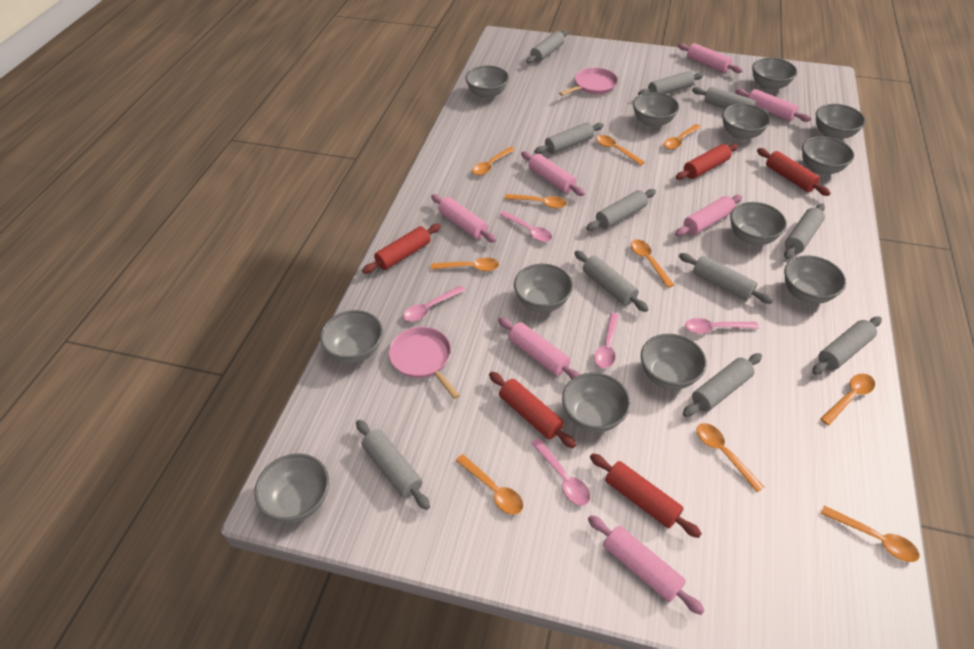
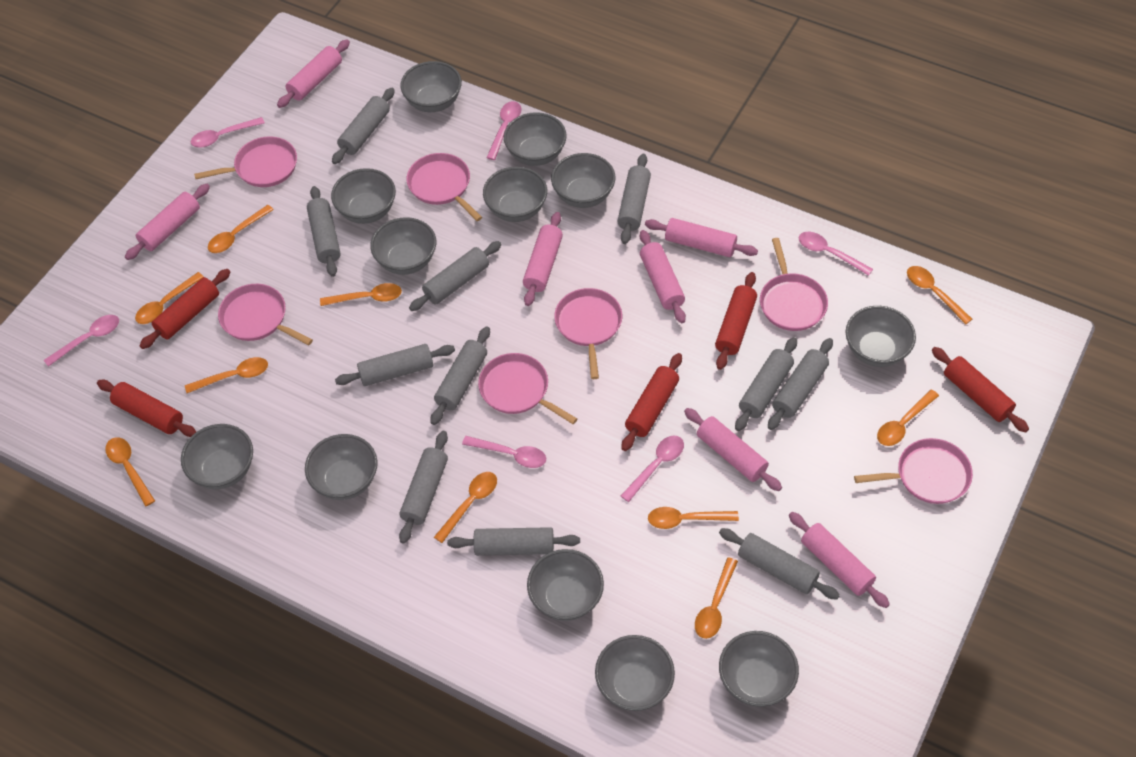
grey bowl: 13 -> 12
pink pan: 2 -> 7
pink spoon: 5 -> 6

